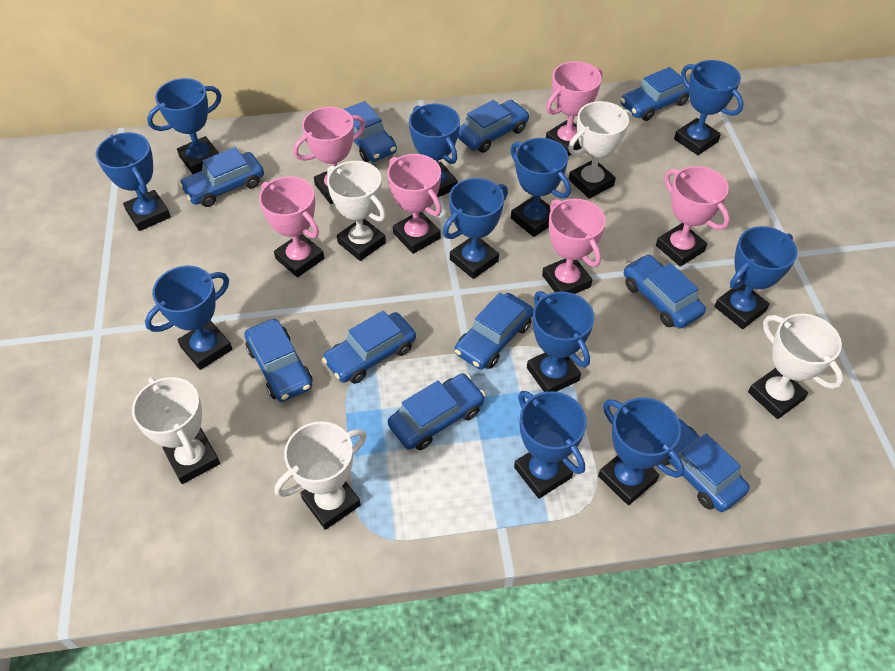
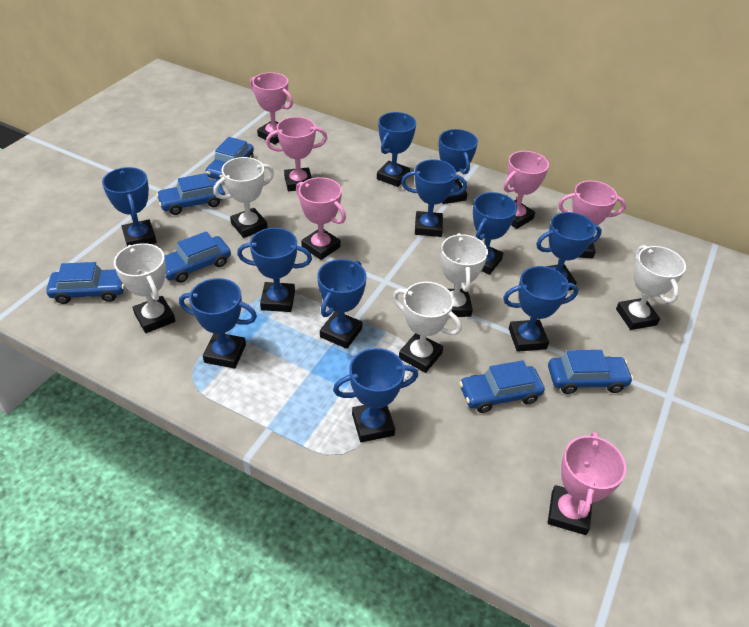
blue car: 10 -> 6

